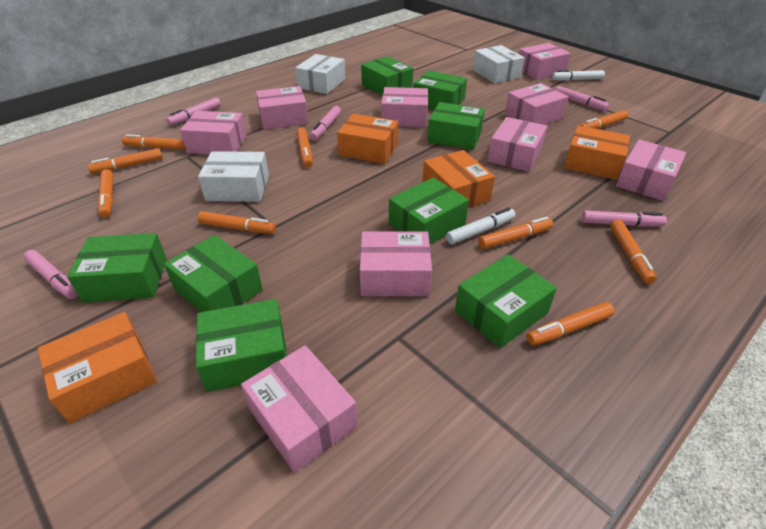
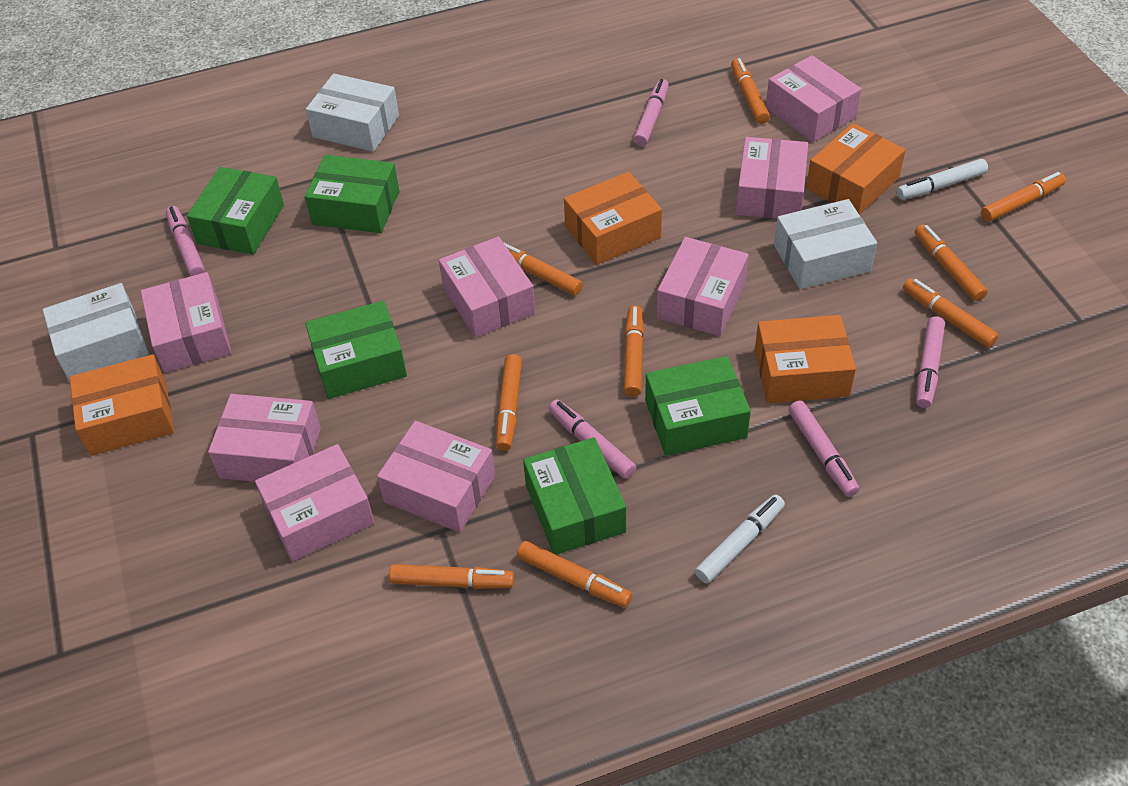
green box: 8 -> 5
pink box: 9 -> 8

